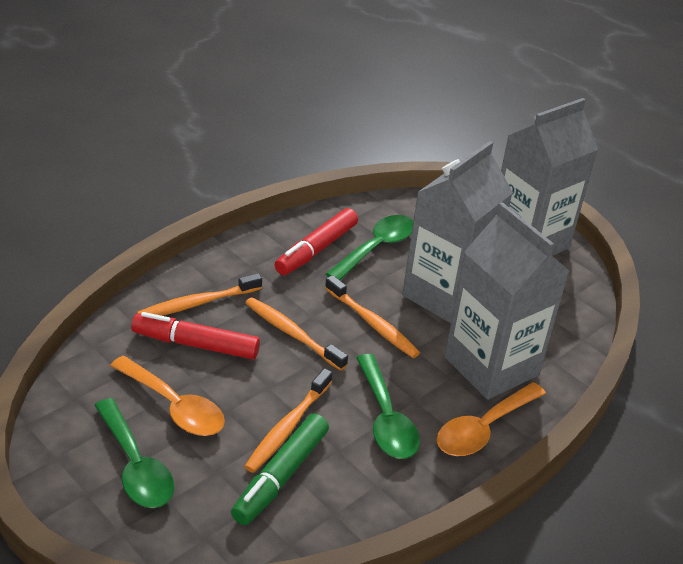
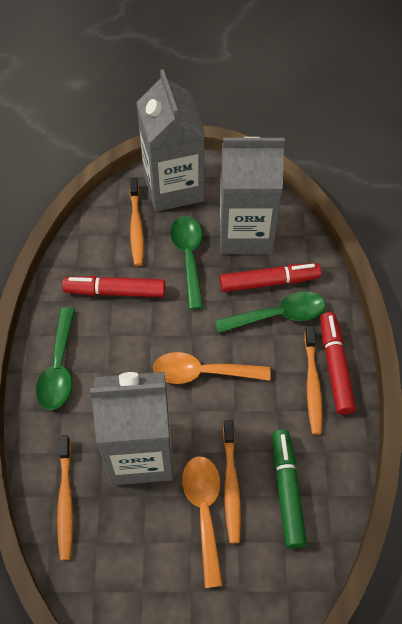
red marker: 2 -> 3

